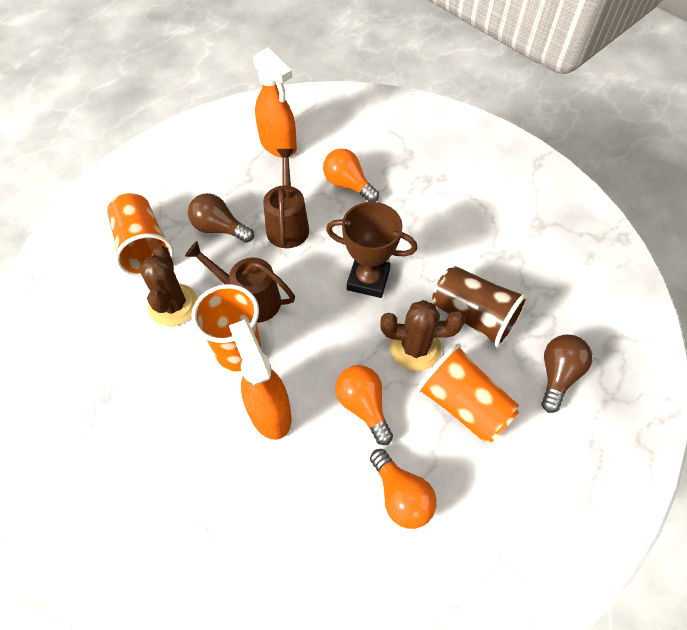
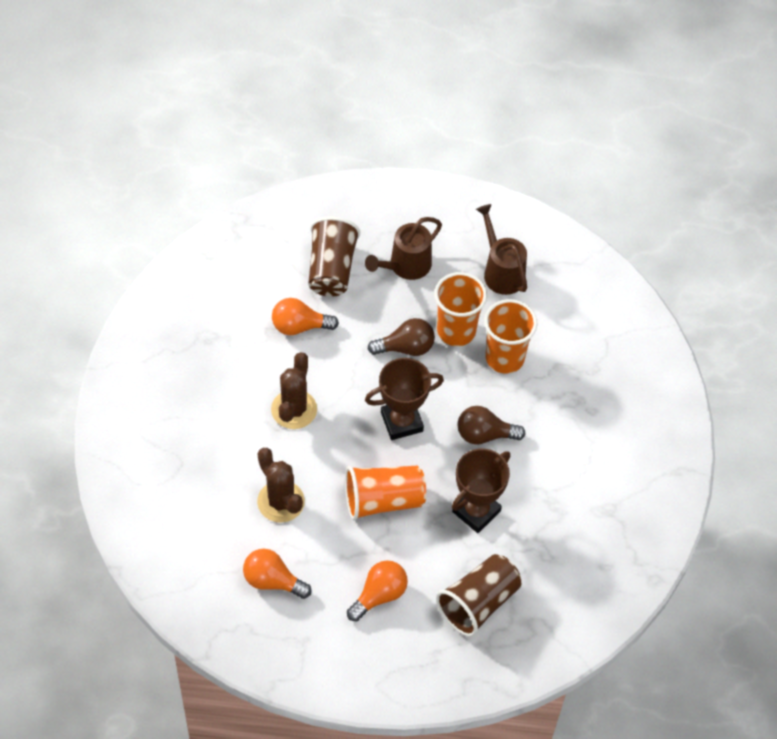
brown cup: 1 -> 2
brown trophy: 1 -> 2
orange spray bottle: 2 -> 0

